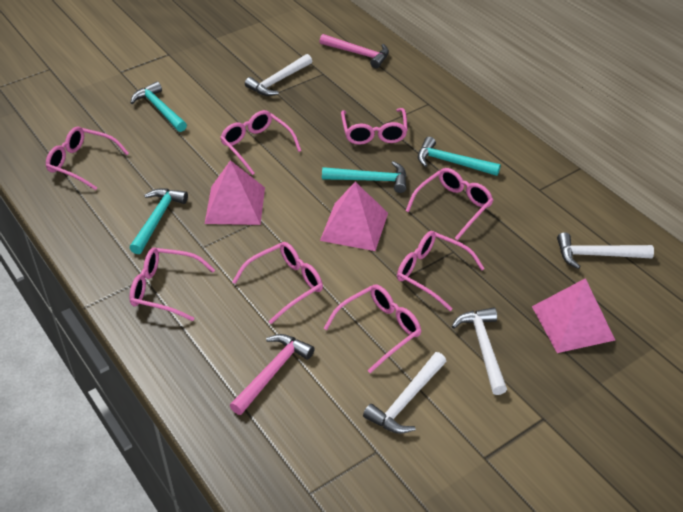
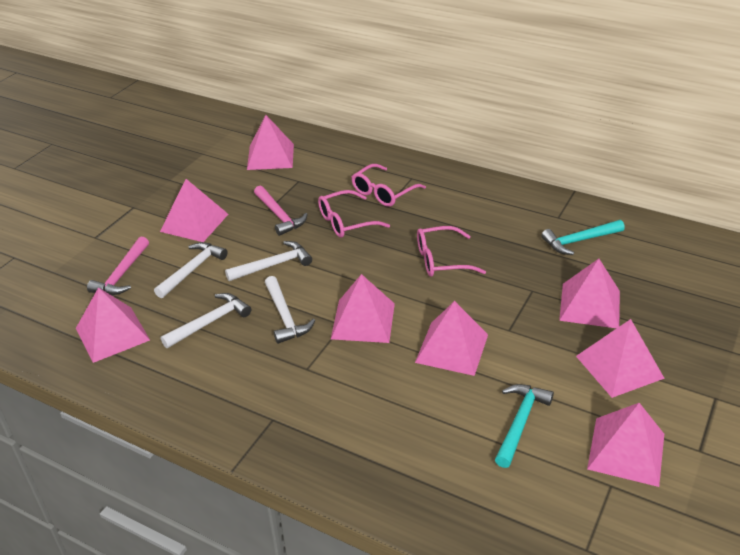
pink glasses: 8 -> 3
pink pyramid: 3 -> 8
turquoise hammer: 4 -> 2

